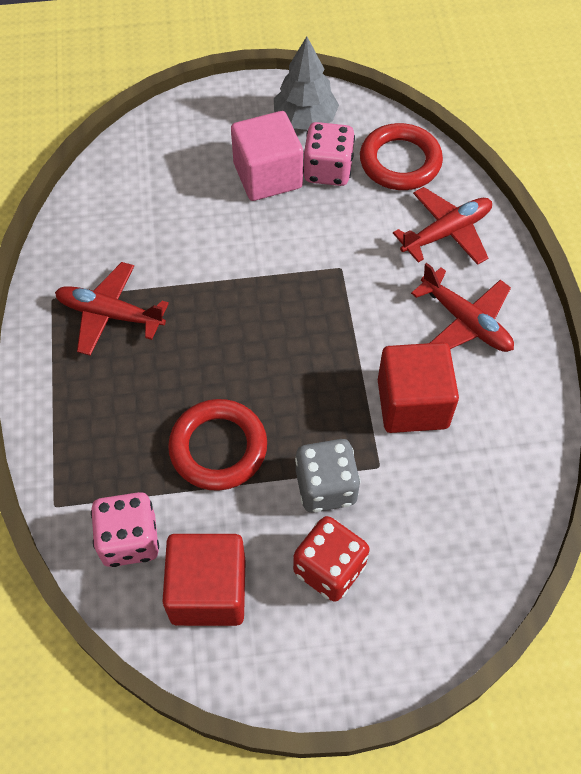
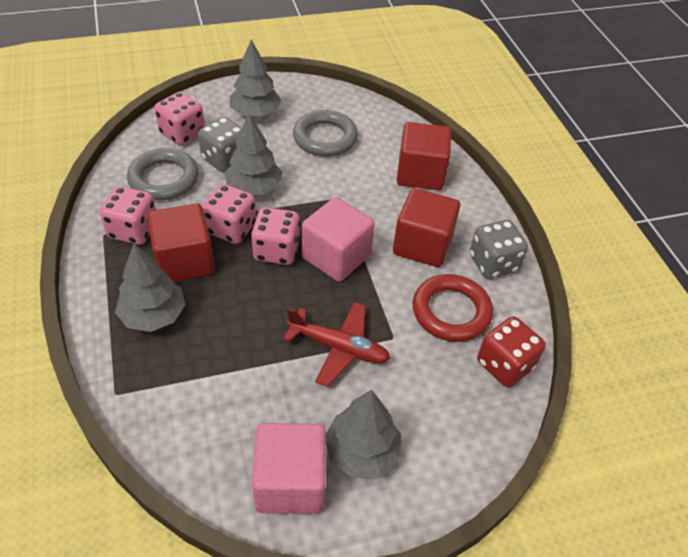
grey dice: 1 -> 2
grey ring: 0 -> 2
grey tree: 1 -> 4
pink cube: 1 -> 2
pink dice: 2 -> 4
red cube: 2 -> 3
red plane: 3 -> 1
red ring: 2 -> 1

